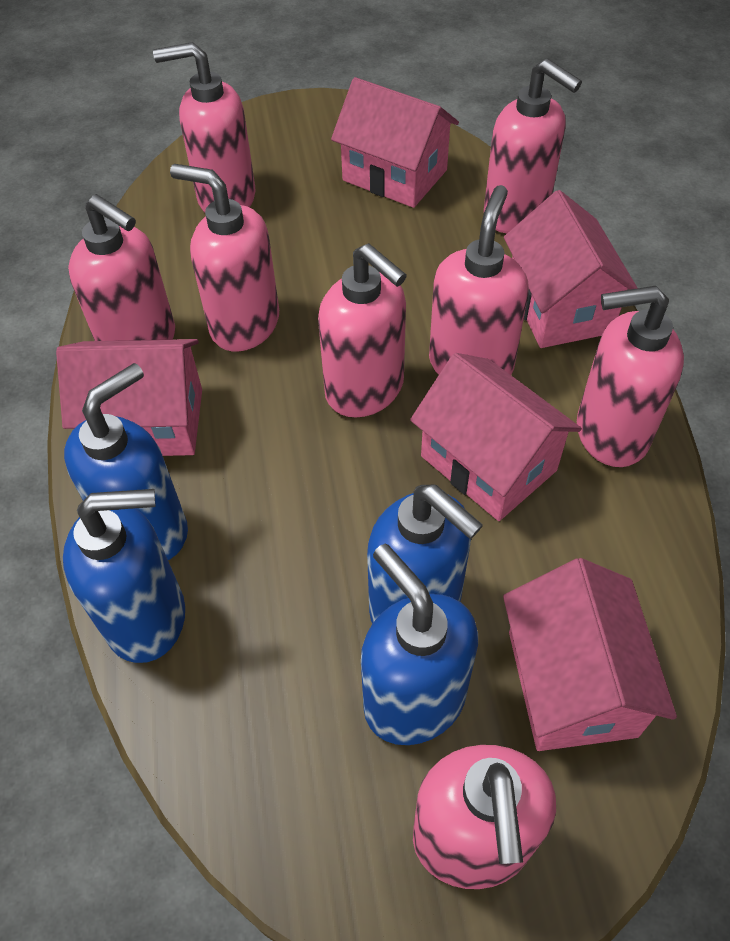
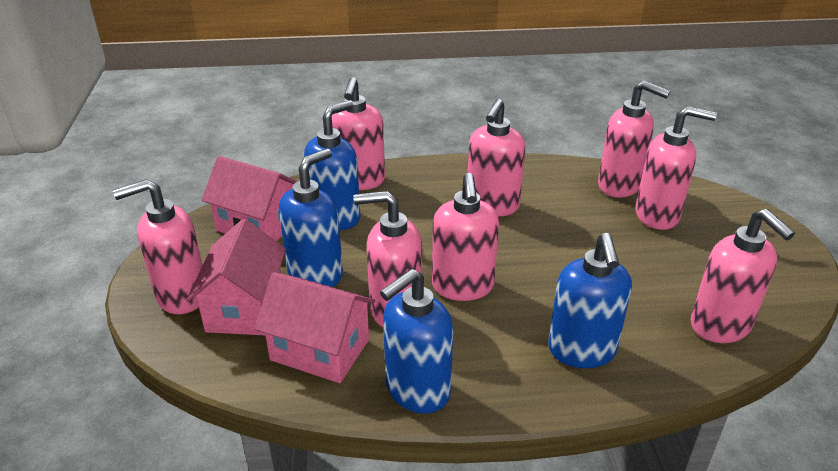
pink house: 5 -> 3

